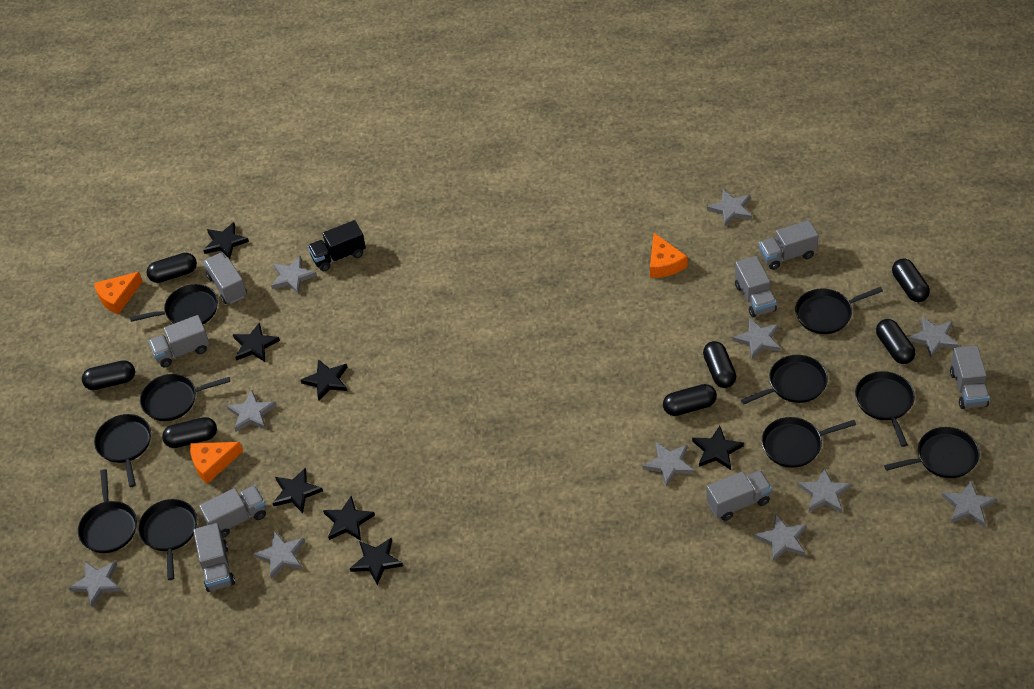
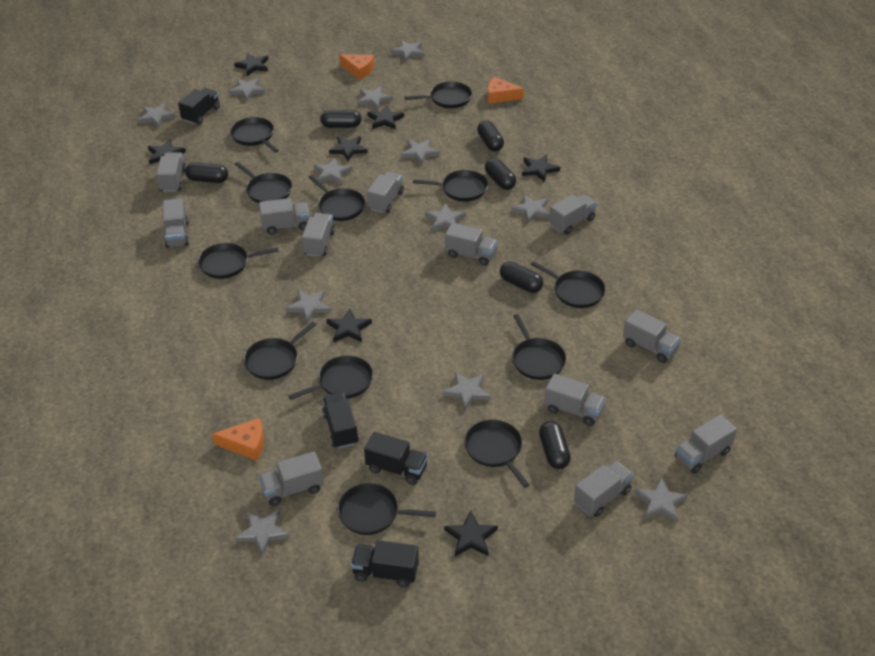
black capsule: 7 -> 6
black pan: 10 -> 12
black truck: 1 -> 4
grey star: 11 -> 12
grey truck: 8 -> 12

